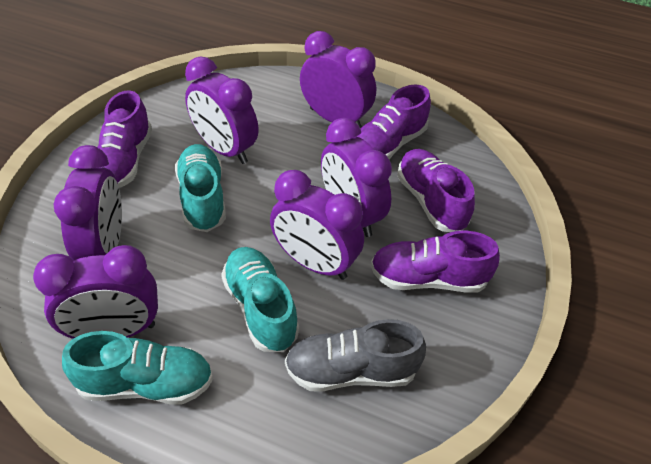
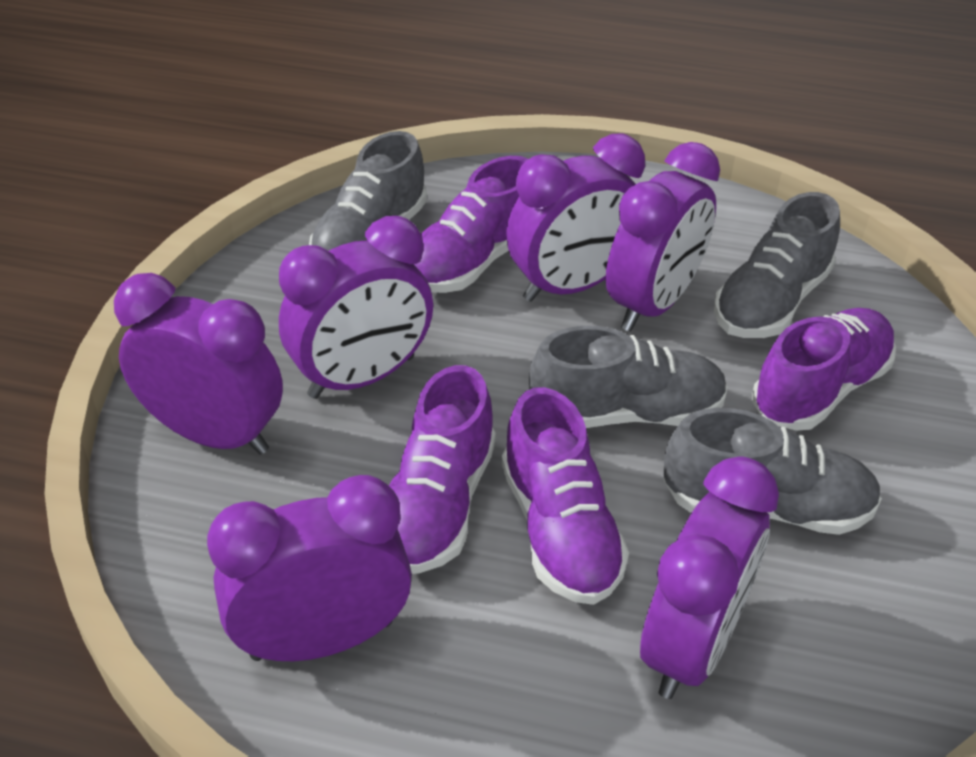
grey shoe: 1 -> 4
turquoise shoe: 3 -> 0

